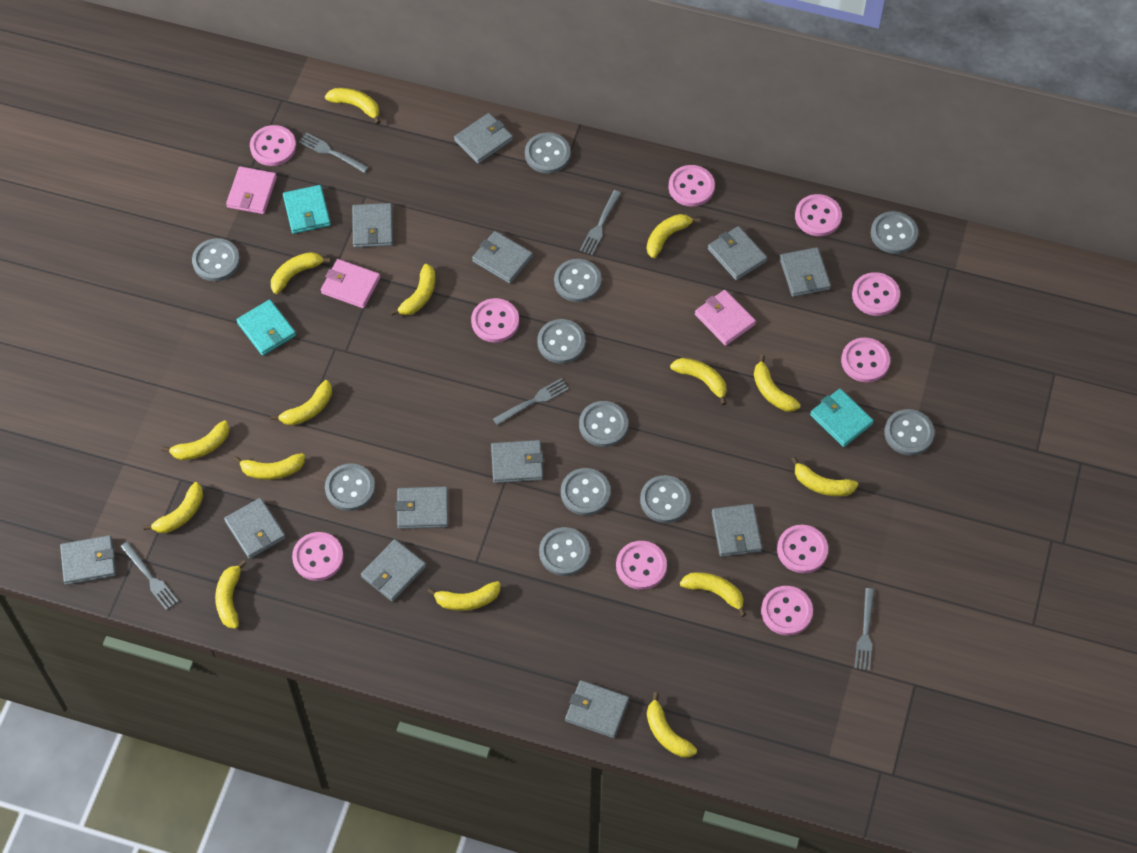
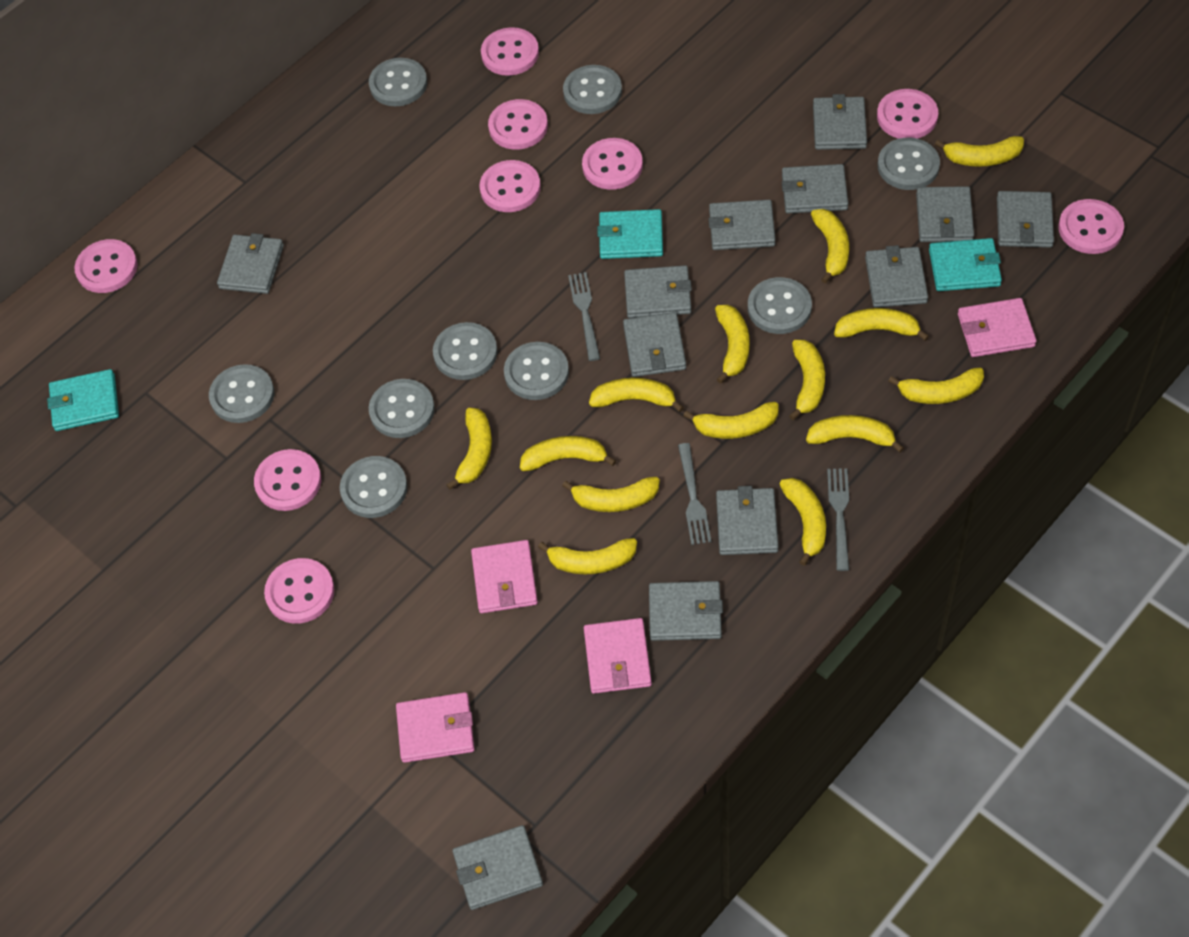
grey button: 11 -> 9
grey fork: 5 -> 3
pink button: 10 -> 9
pink wallet: 3 -> 4
yellow banana: 15 -> 14

